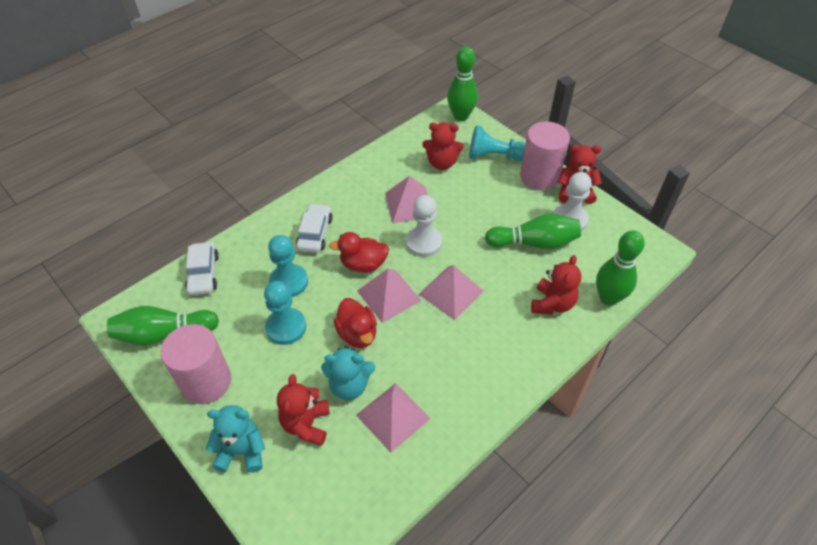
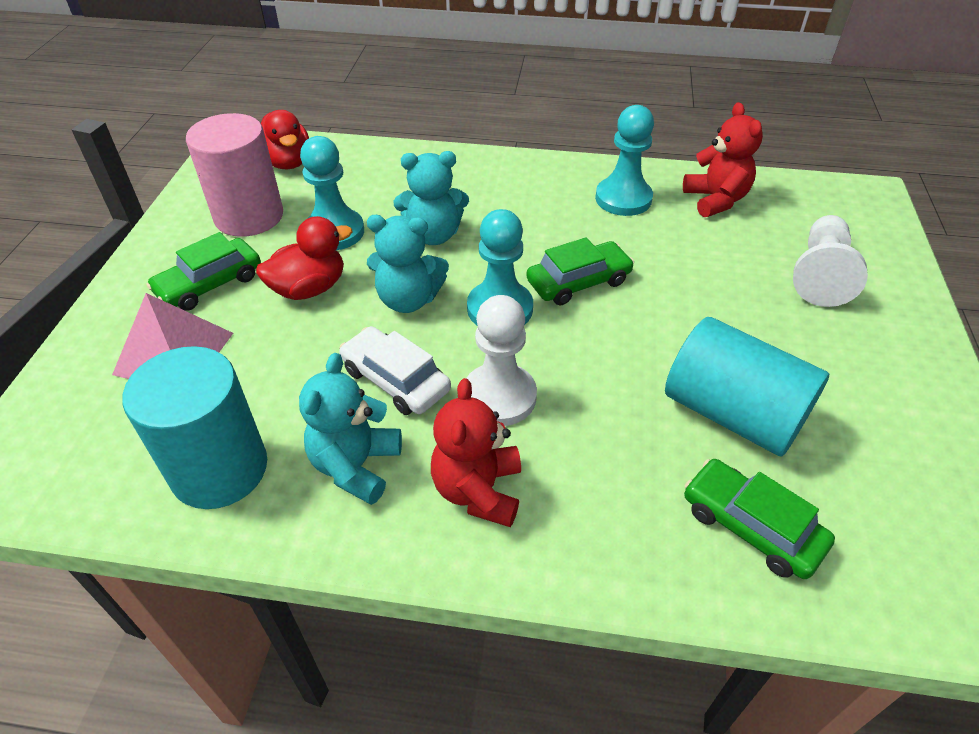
green bowling pin: 4 -> 0
green car: 0 -> 3
pink cylinder: 2 -> 1
pink pyramid: 4 -> 1
red teddy bear: 4 -> 2
turquoise cylinder: 0 -> 2
turquoise teddy bear: 2 -> 3
white car: 2 -> 1

